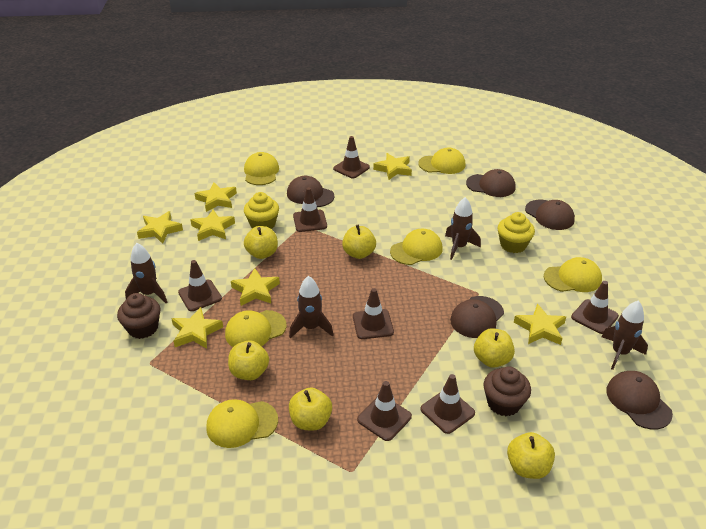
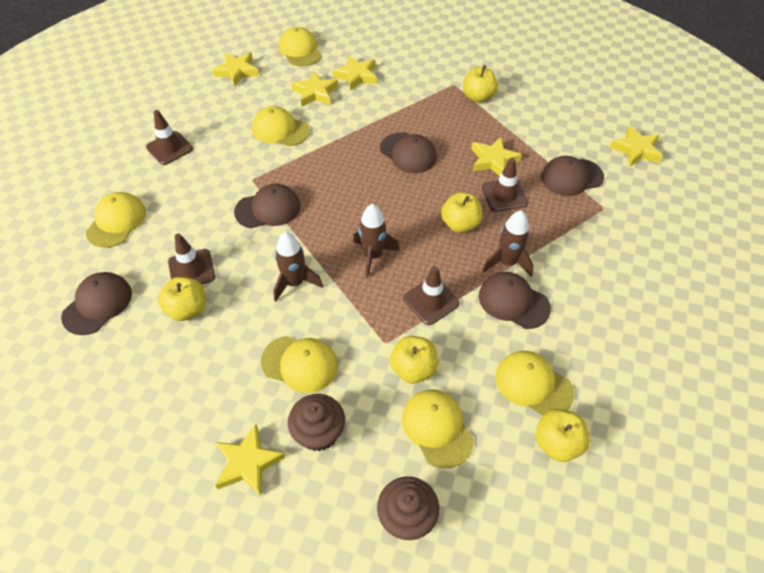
brown rocket: 4 -> 3
brown traffic cone: 7 -> 4
yellow apple: 6 -> 5
yellow cupcake: 2 -> 0
yellow star: 7 -> 6

